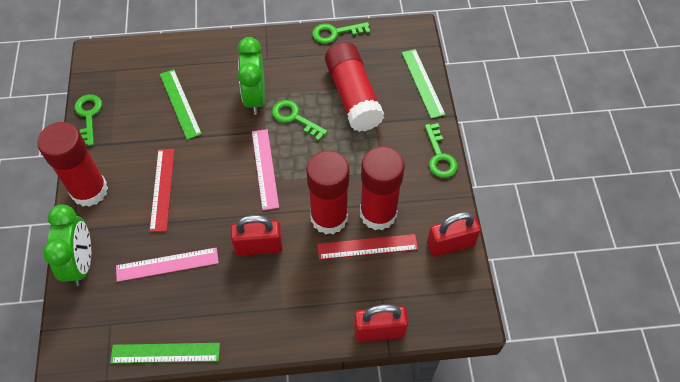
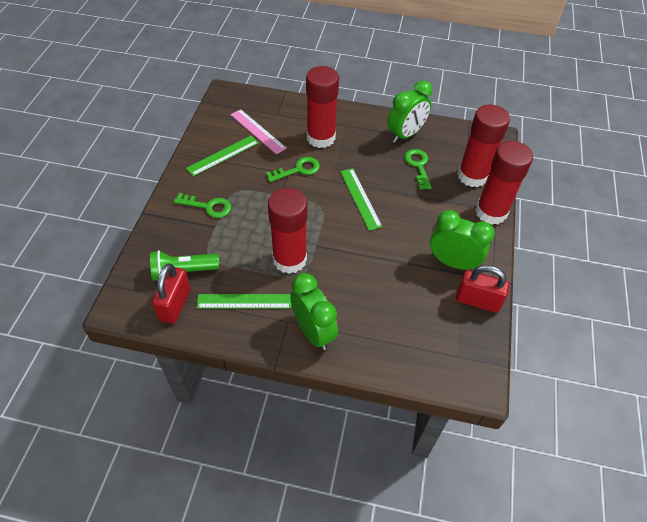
green clock: 2 -> 3
green flashlight: 0 -> 1
green key: 4 -> 3
pink ruler: 2 -> 1
red padlock: 3 -> 2
red ruler: 2 -> 0

